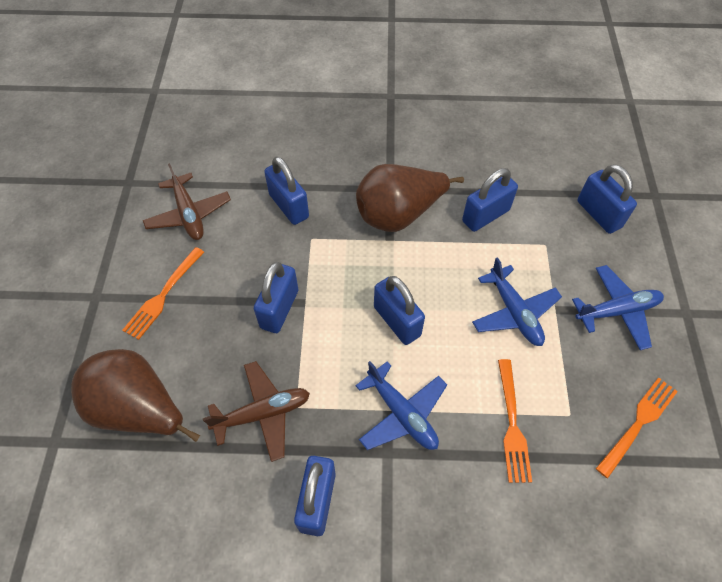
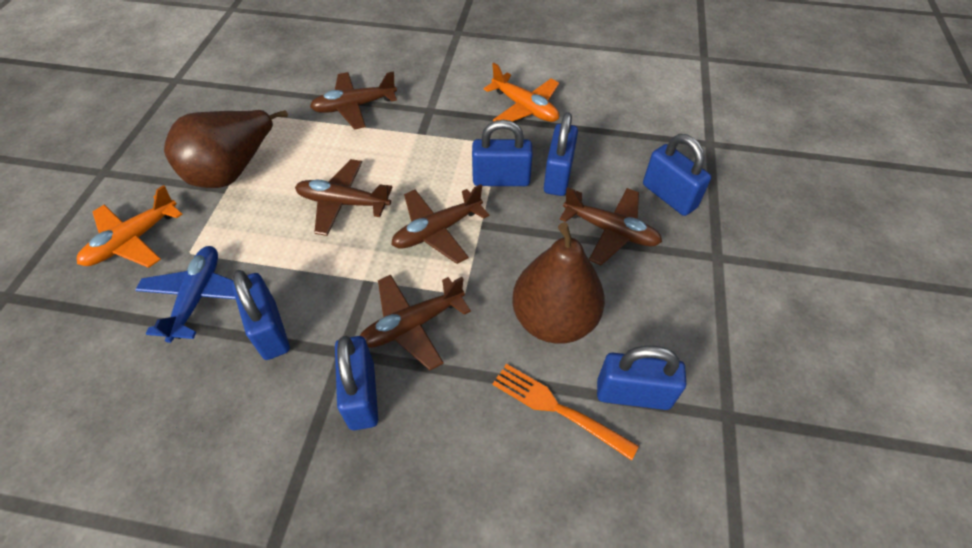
blue plane: 3 -> 1
brown plane: 2 -> 5
orange fork: 3 -> 1
orange plane: 0 -> 2

